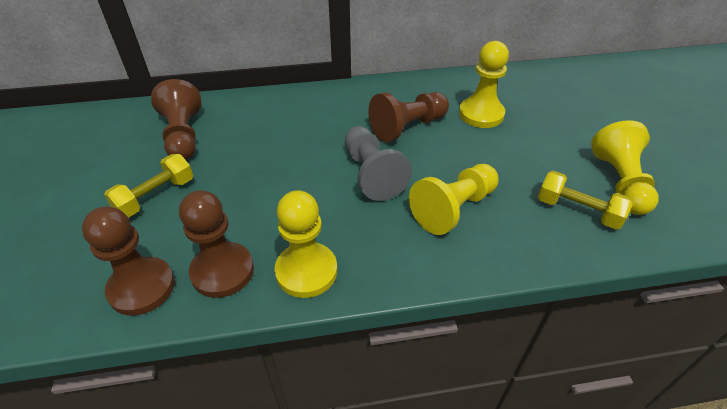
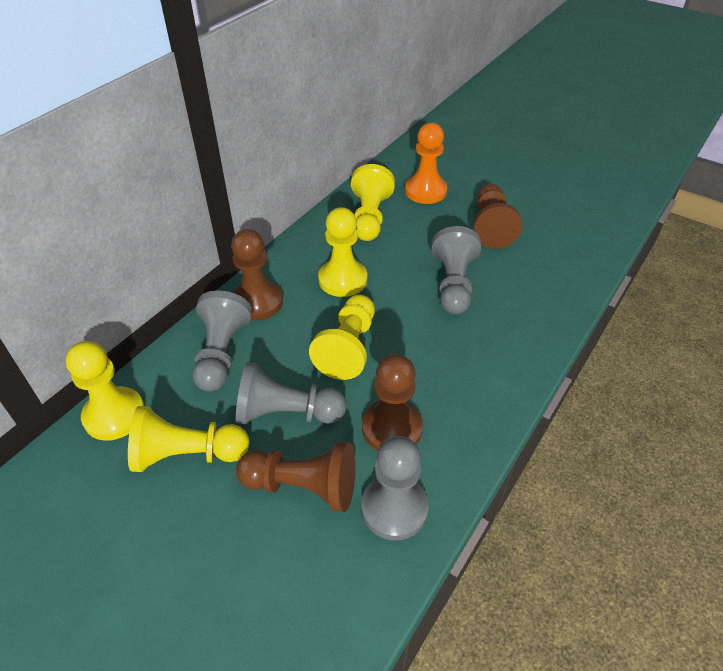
grey pawn: 1 -> 4
orange pawn: 0 -> 1
yellow dumbbell: 2 -> 0
yellow pawn: 4 -> 5

